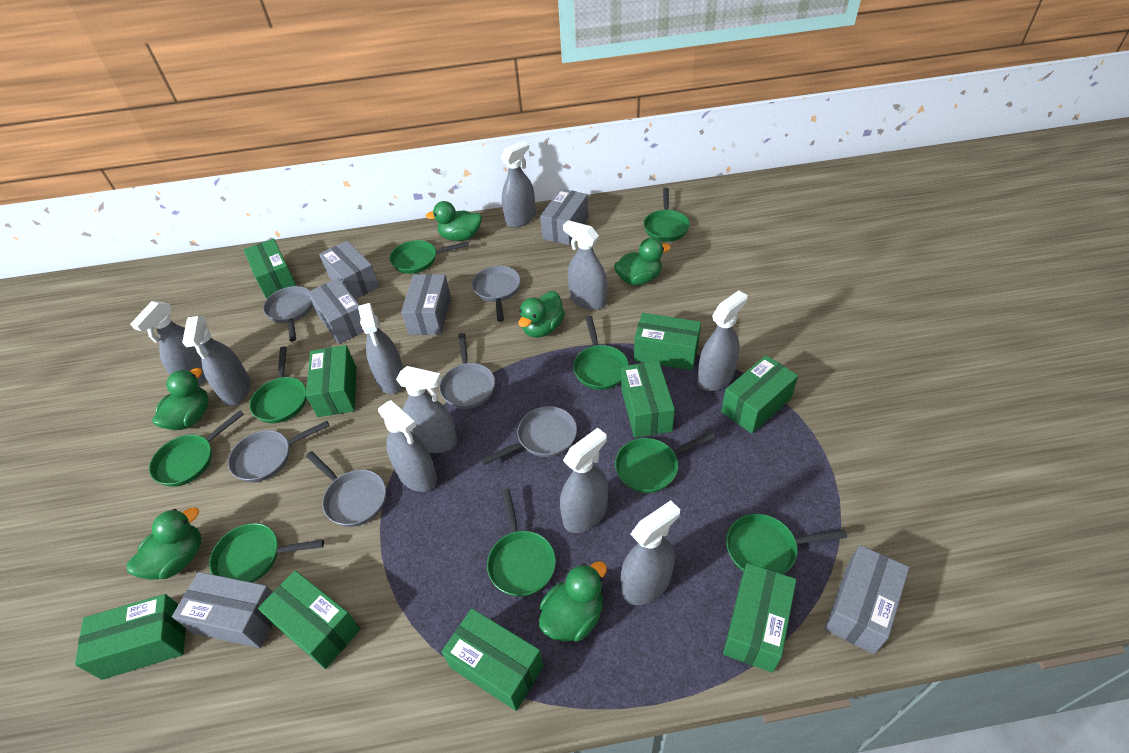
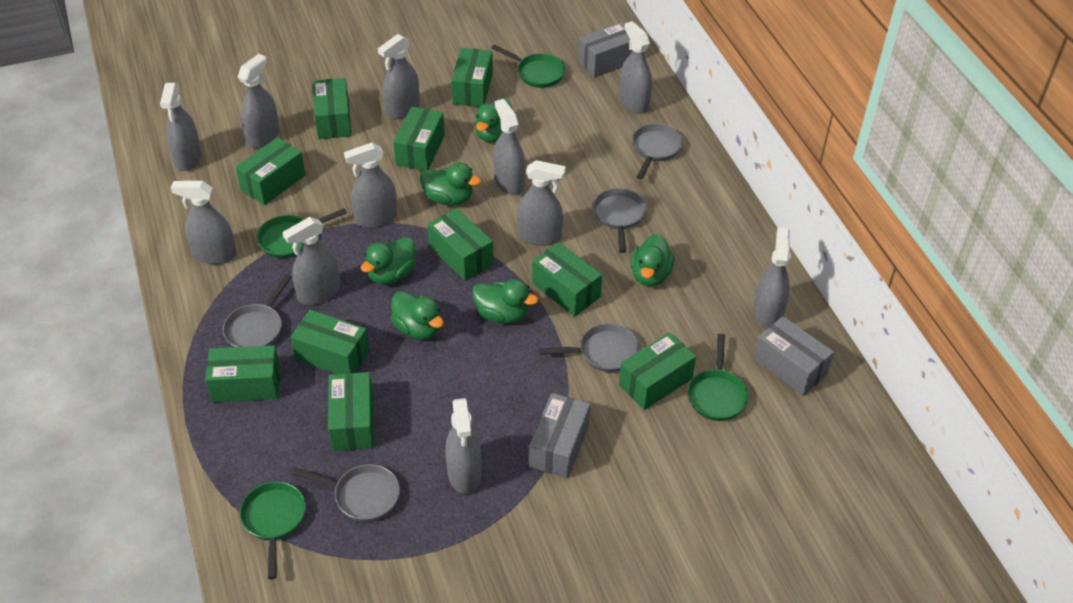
green box: 9 -> 10
green pan: 9 -> 4
grey box: 6 -> 3
grey pan: 6 -> 5
grey spray bottle: 10 -> 11

